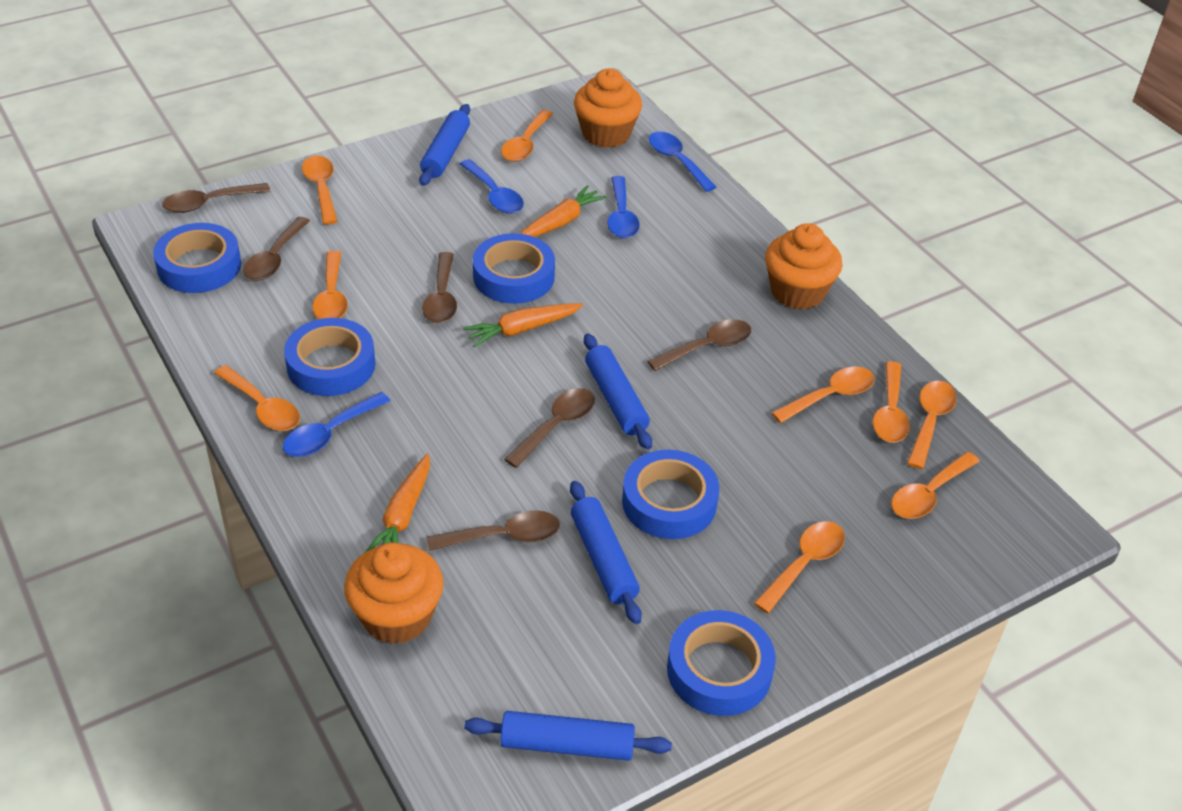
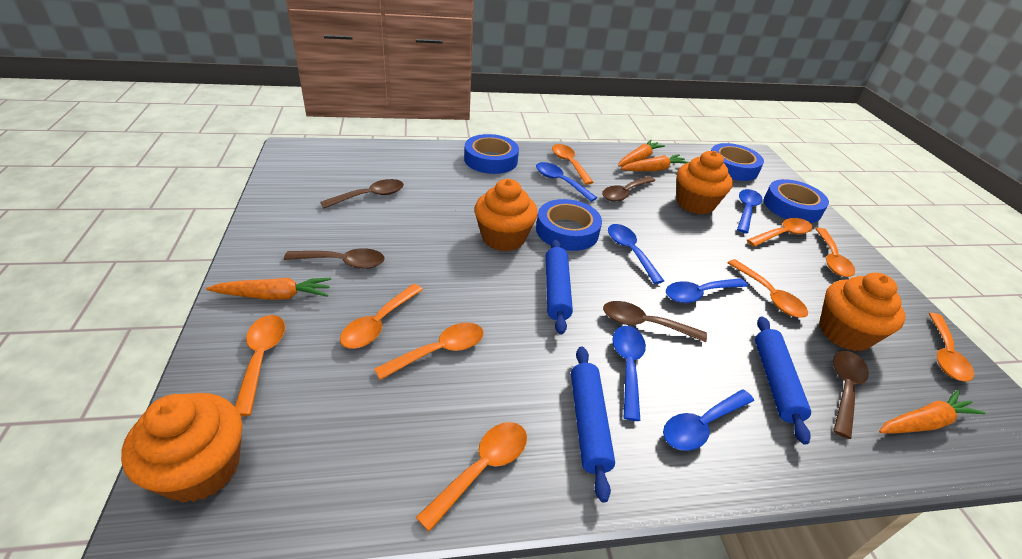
blue rolling pin: 4 -> 3
blue spoon: 4 -> 6
blue tape: 5 -> 4
brown spoon: 6 -> 5
orange carrot: 3 -> 4
orange cupcake: 3 -> 4

